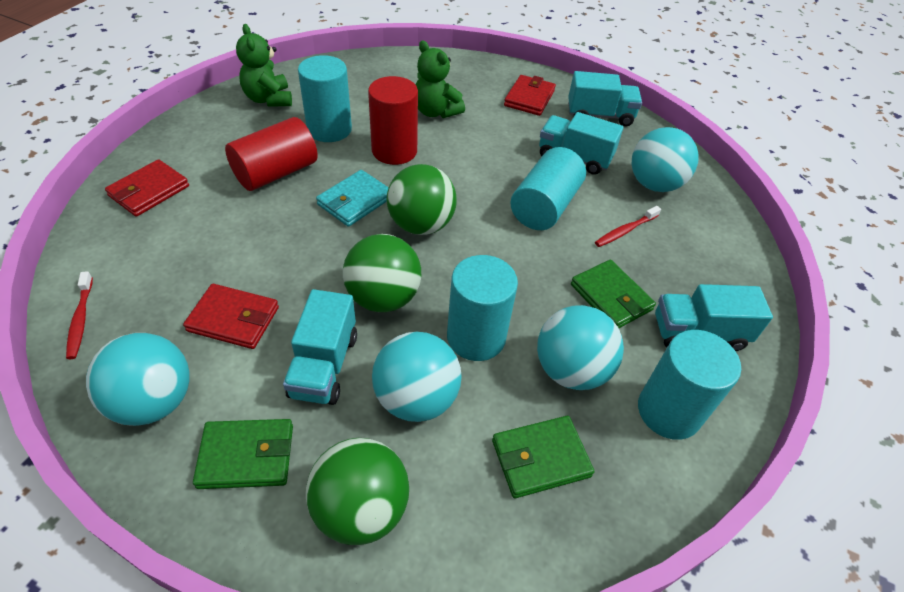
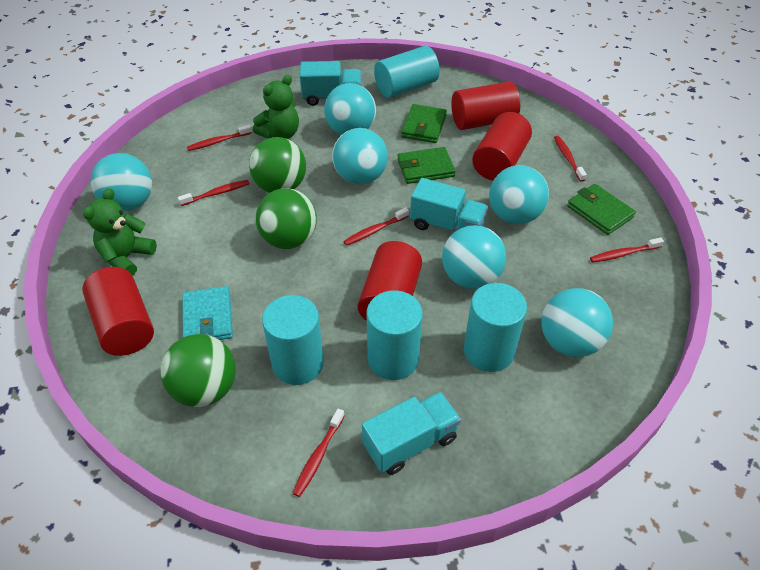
red cylinder: 2 -> 4
red toothbrush: 2 -> 6
red wallet: 3 -> 0
turquoise ball: 4 -> 6
turquoise truck: 4 -> 3

